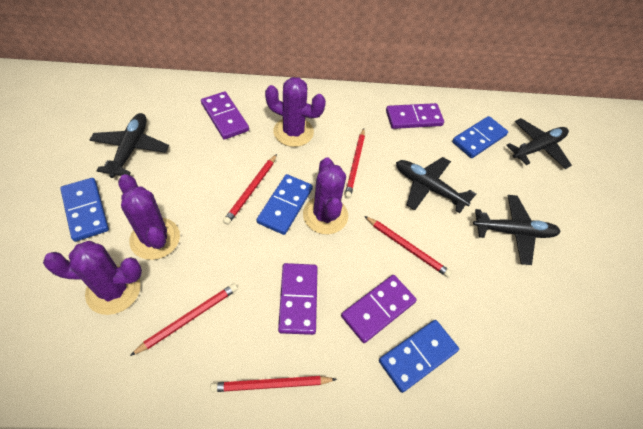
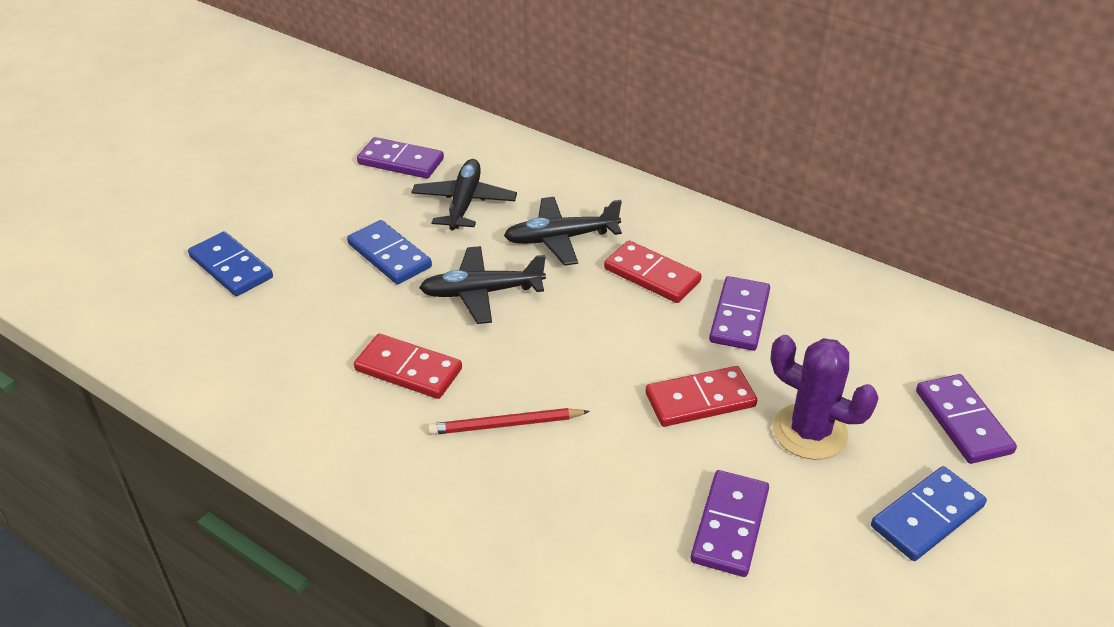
black plane: 4 -> 3
blue domino: 4 -> 3
purple cactus: 4 -> 1
red domino: 0 -> 3
red pencil: 5 -> 1

